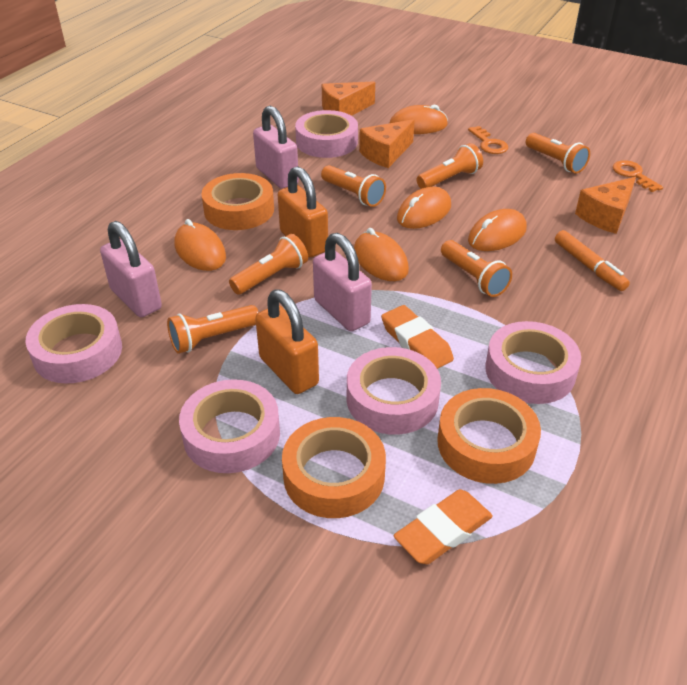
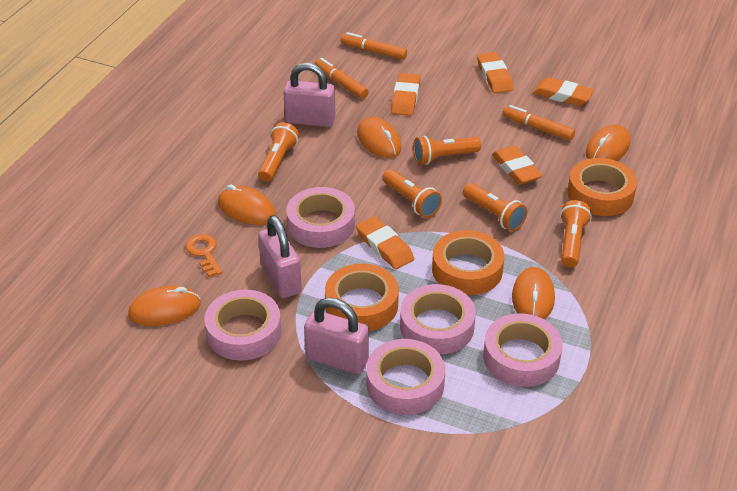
orange cheese: 3 -> 0
orange eraser: 2 -> 5
orange flashlight: 6 -> 5
orange key: 2 -> 1
orange marker: 1 -> 3
orange padlock: 2 -> 0

